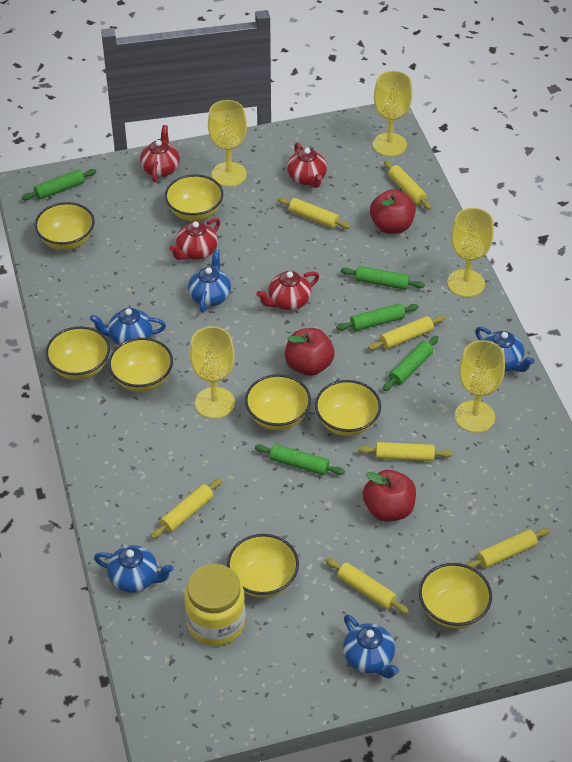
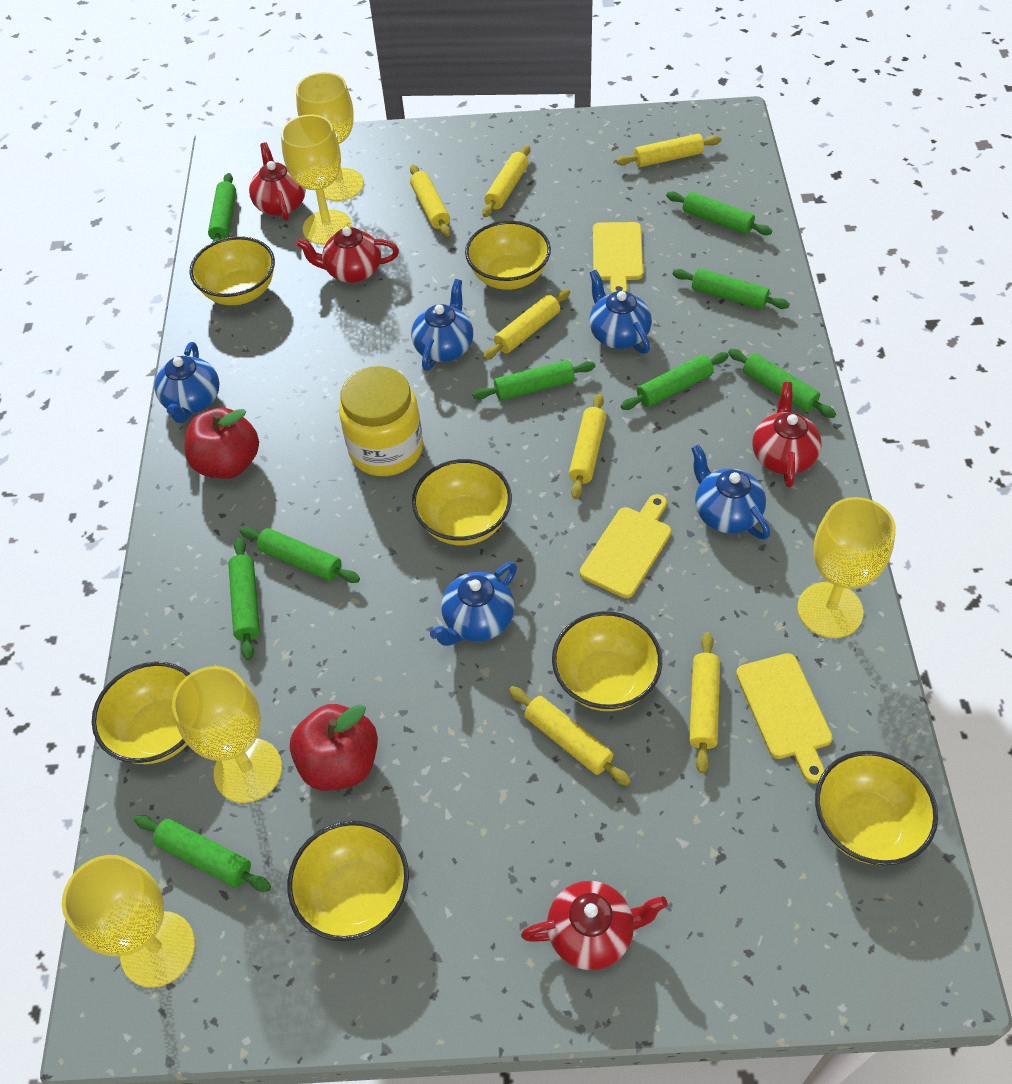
green rolling pin: 5 -> 9
red apple: 3 -> 2
yellow bowl: 8 -> 7
yellow cutting board: 0 -> 3

